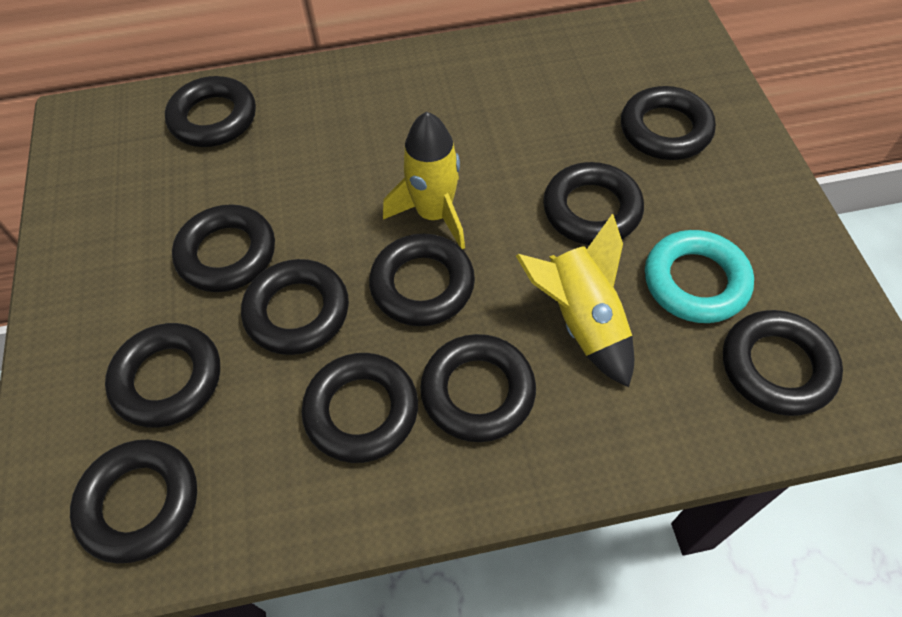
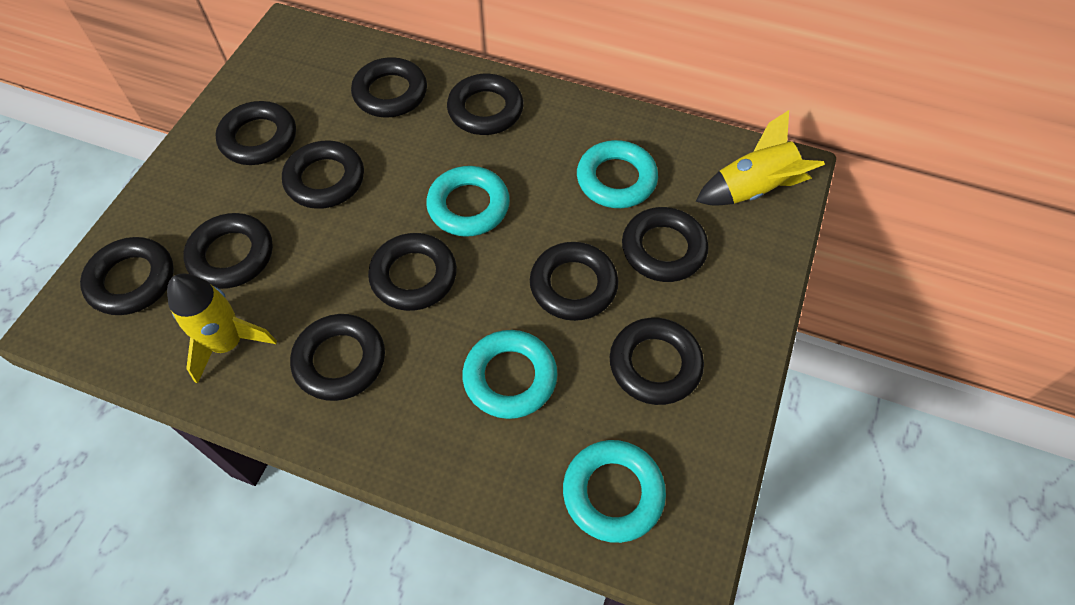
turquoise ring: 1 -> 4

